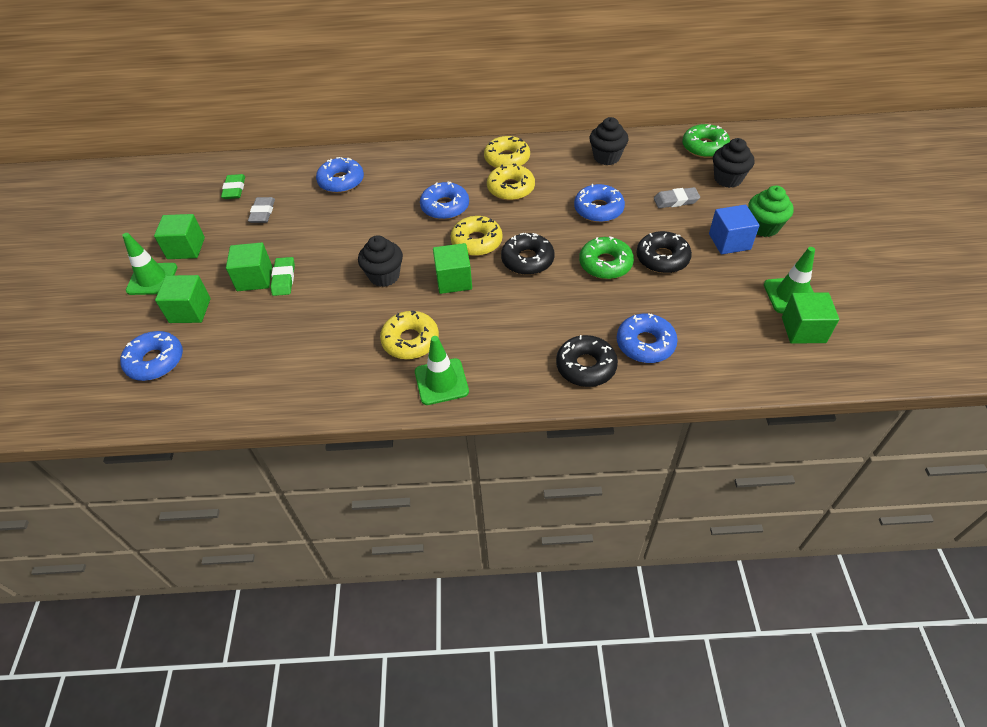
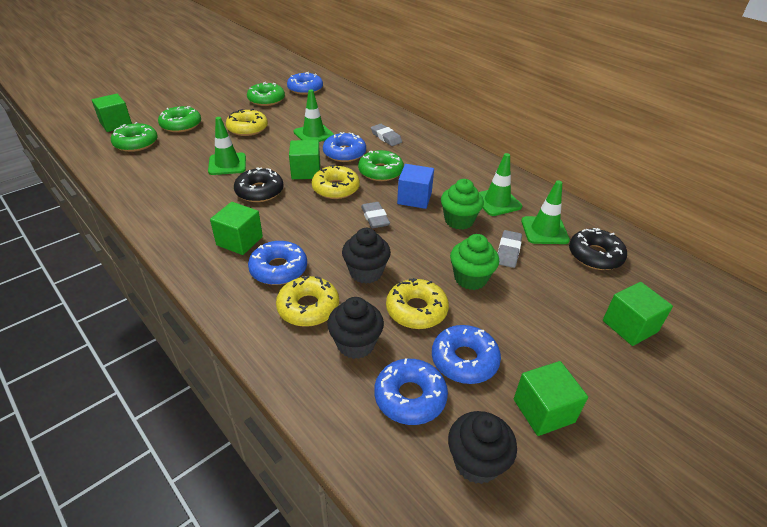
black donut: 3 -> 2
green cupcake: 1 -> 2
green donut: 2 -> 4
green eraser: 2 -> 0
green traffic cone: 3 -> 4
grey eraser: 2 -> 3

